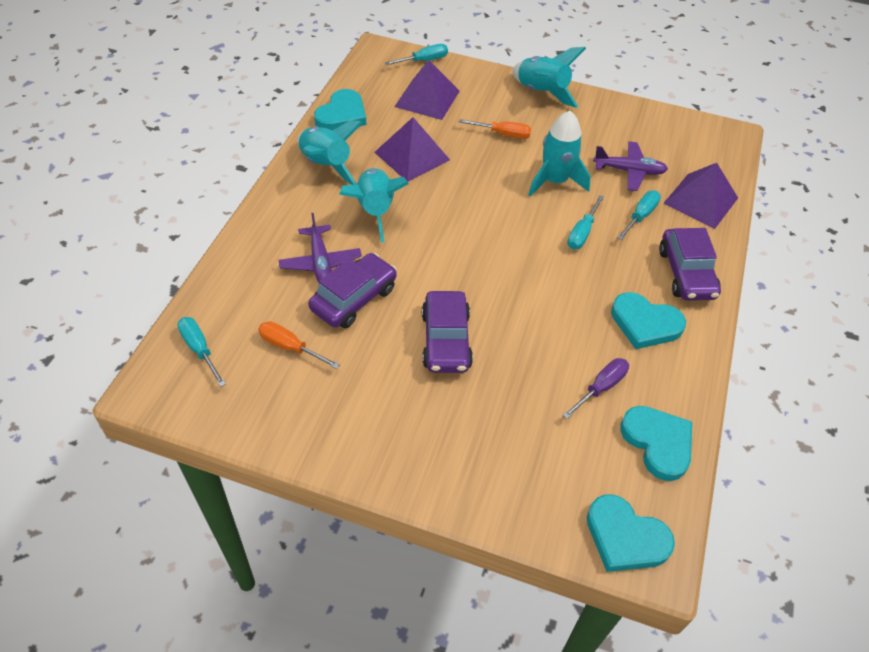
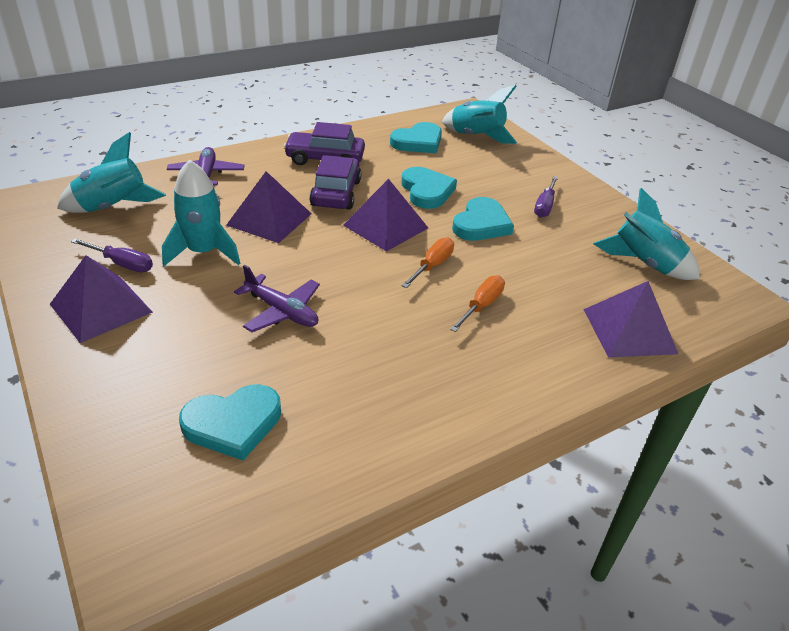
purple car: 3 -> 2
purple pyramid: 3 -> 4
purple screwdriver: 1 -> 2
turquoise screwdriver: 4 -> 0

